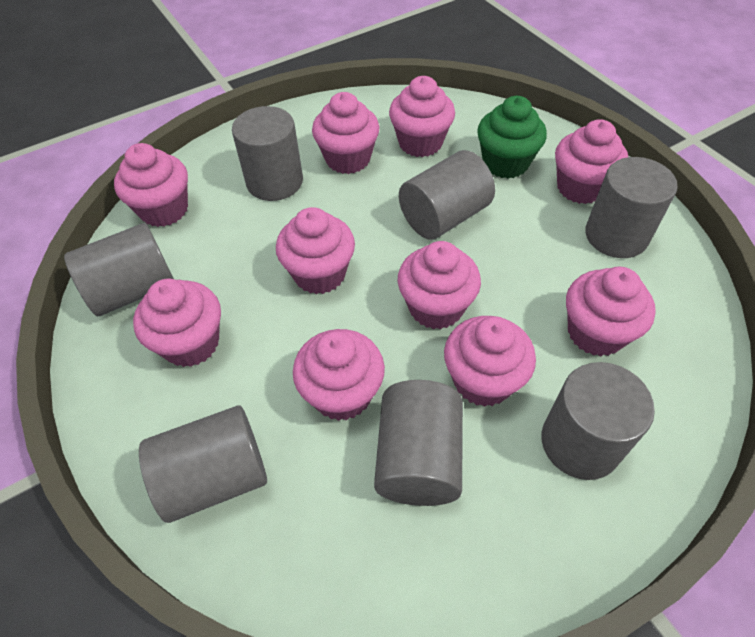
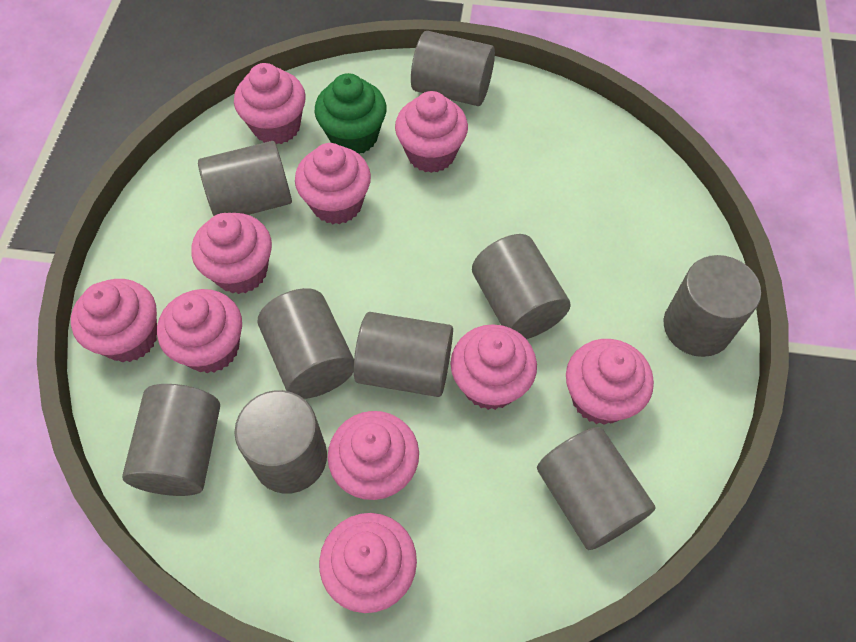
grey cylinder: 7 -> 9

